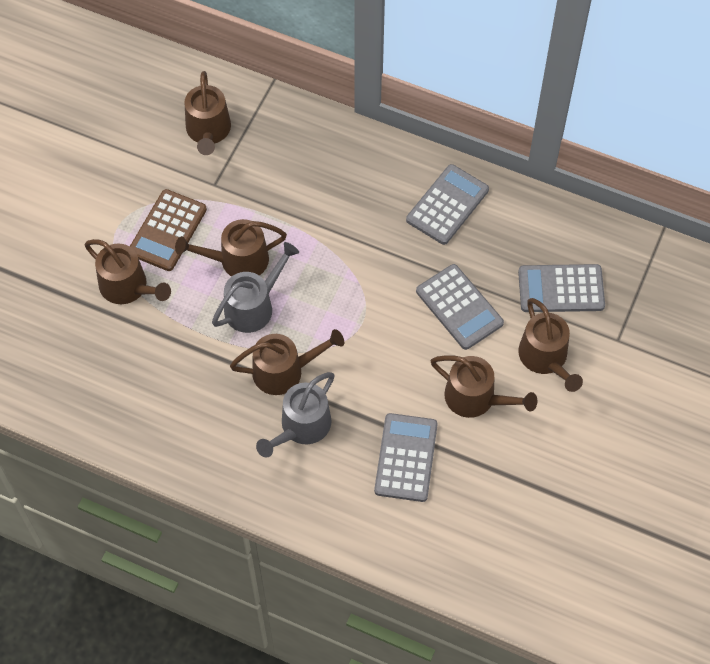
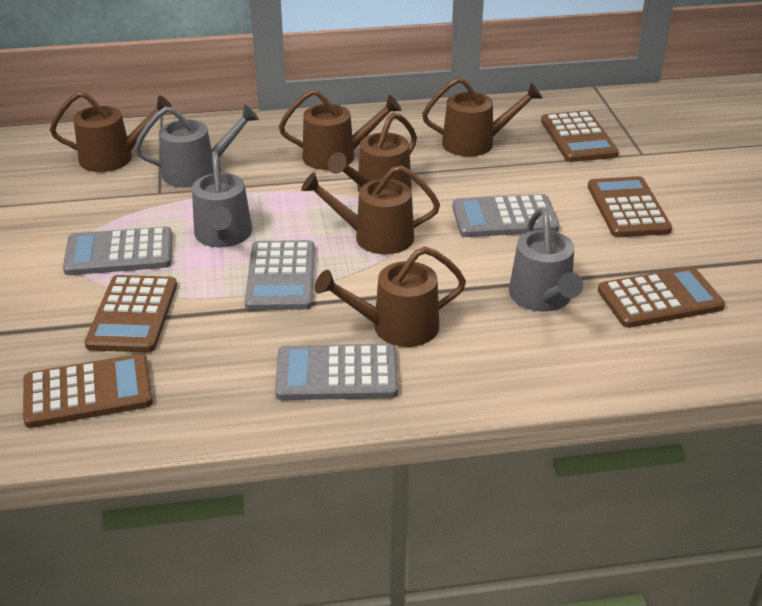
brown calculator: 1 -> 5
grey watering can: 2 -> 3

